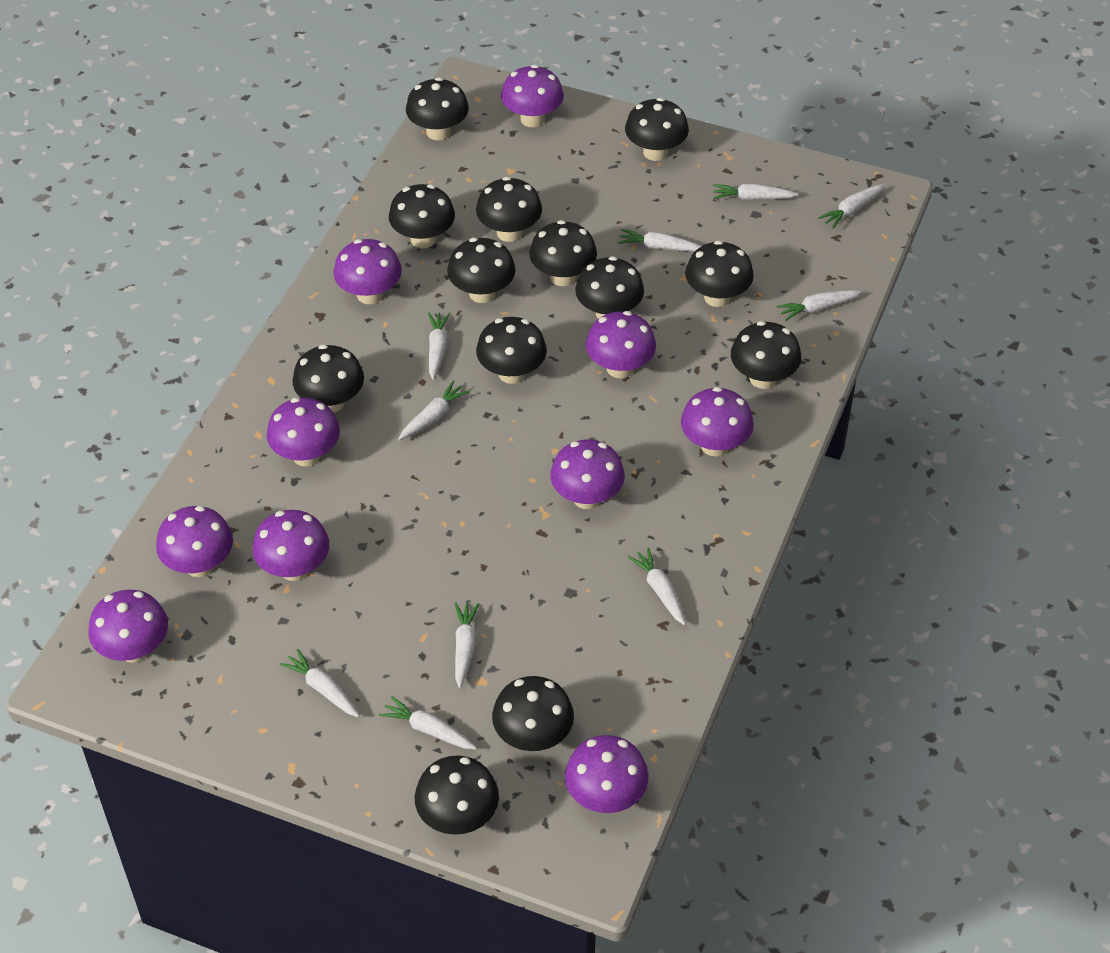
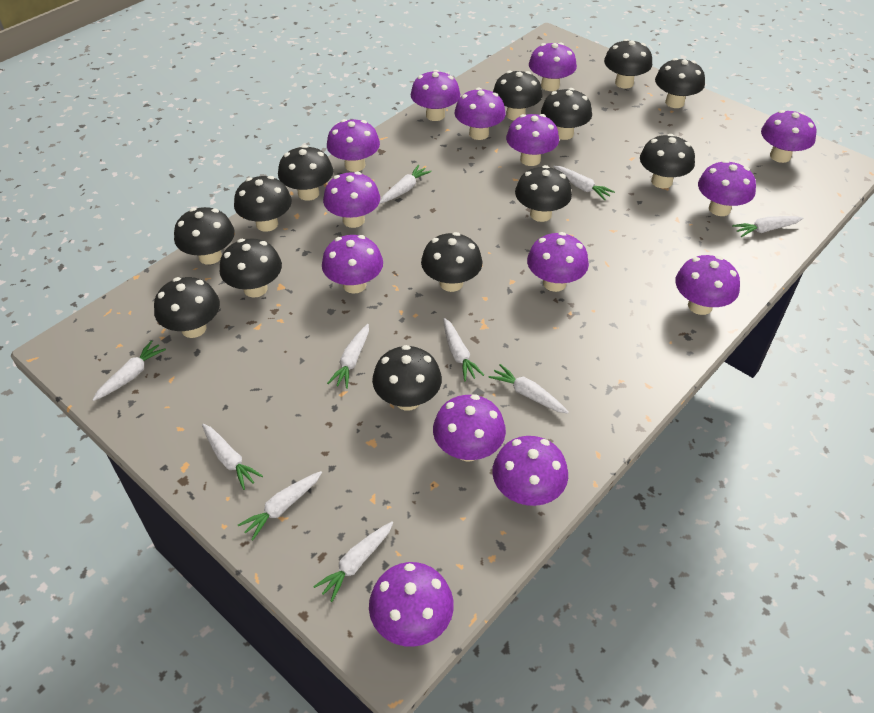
purple mushroom: 10 -> 14

